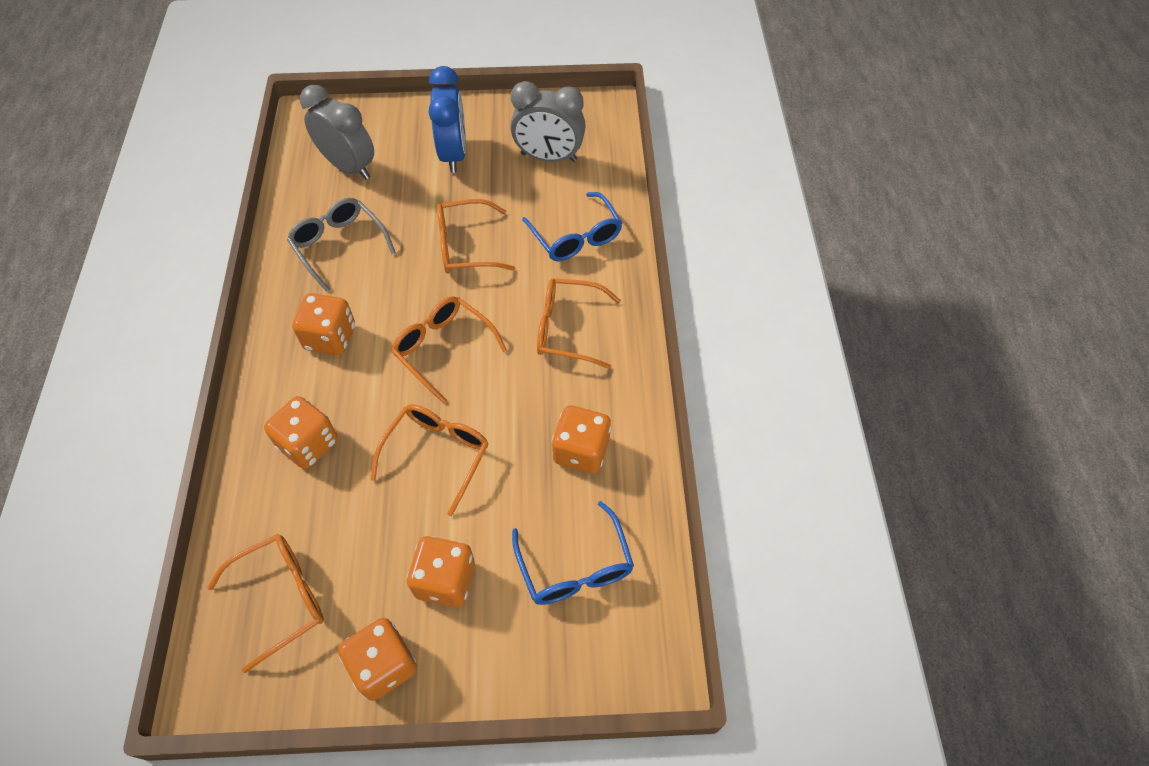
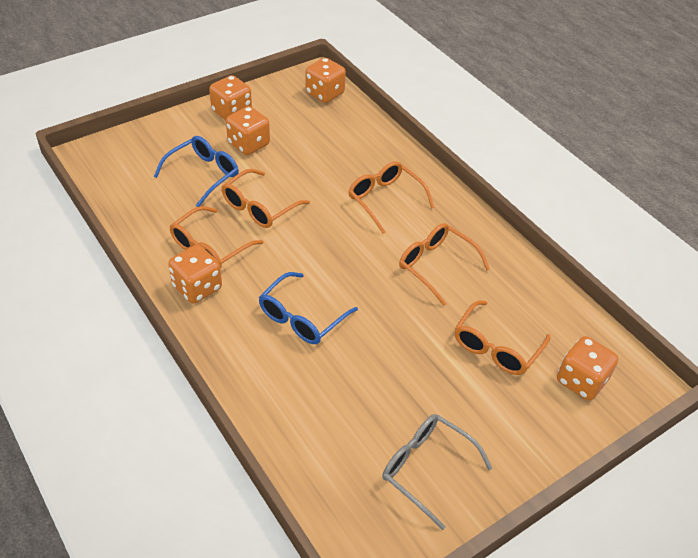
blue clock: 1 -> 0
grey clock: 2 -> 0

